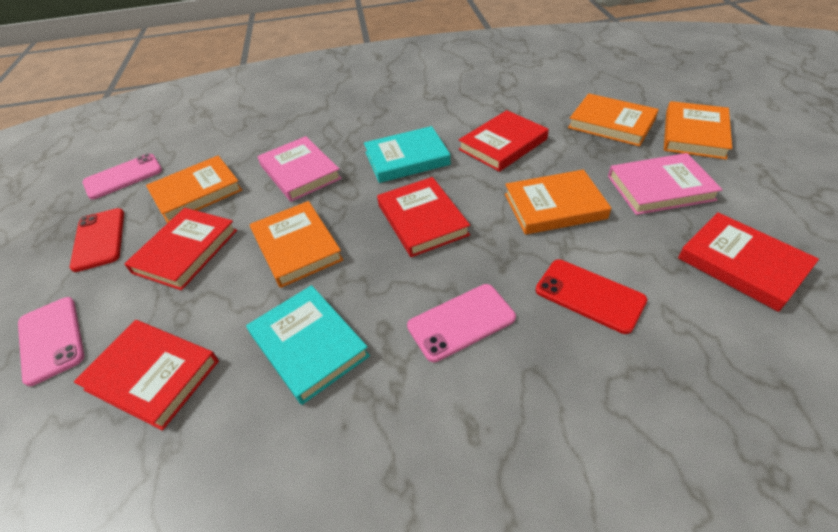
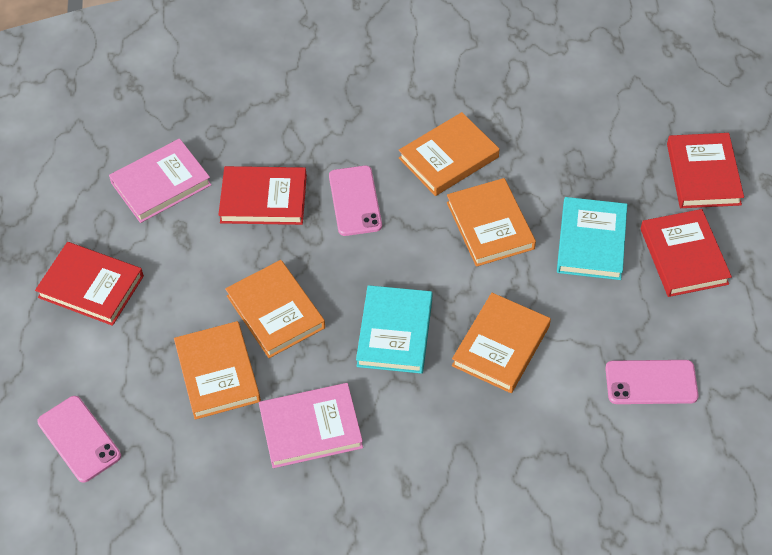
red book: 5 -> 4
red phone: 2 -> 0

